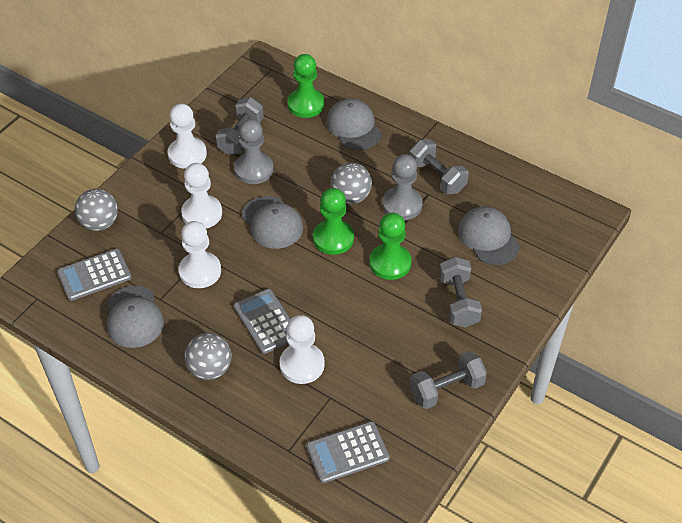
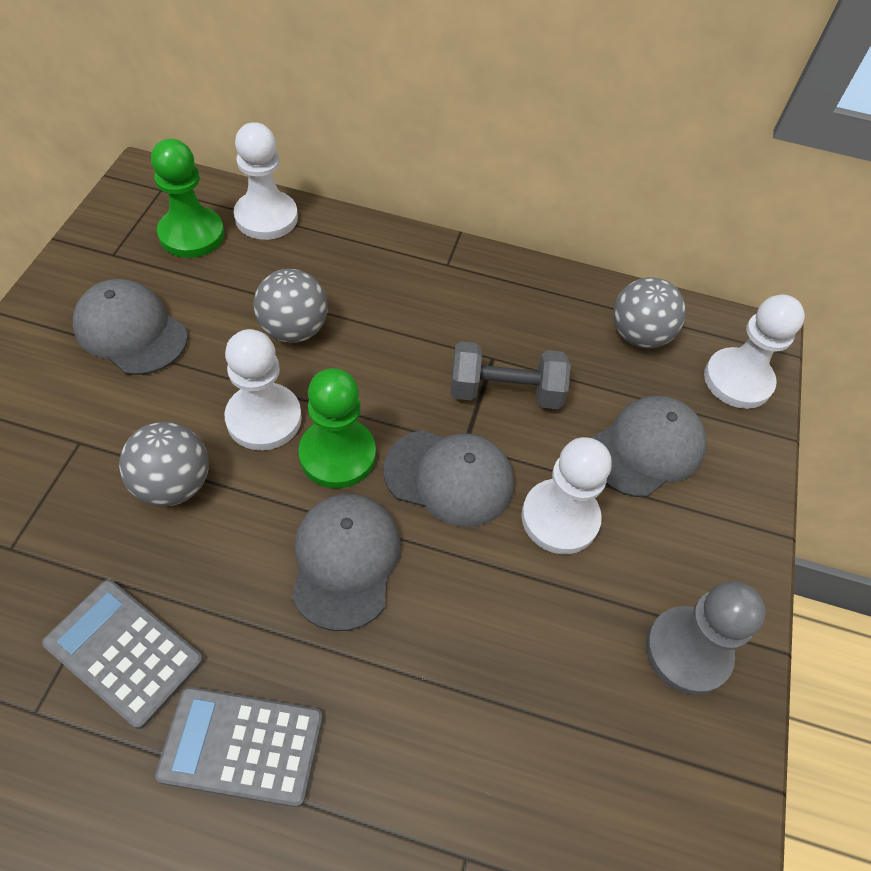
green pawn: 3 -> 2
grey calculator: 3 -> 2
grey dumbbell: 4 -> 1
grey pawn: 2 -> 1

